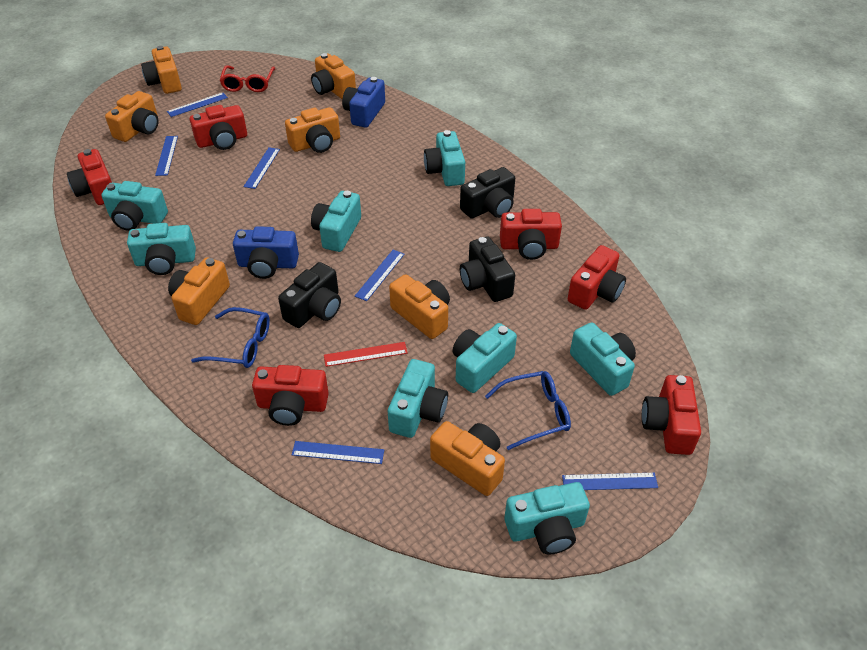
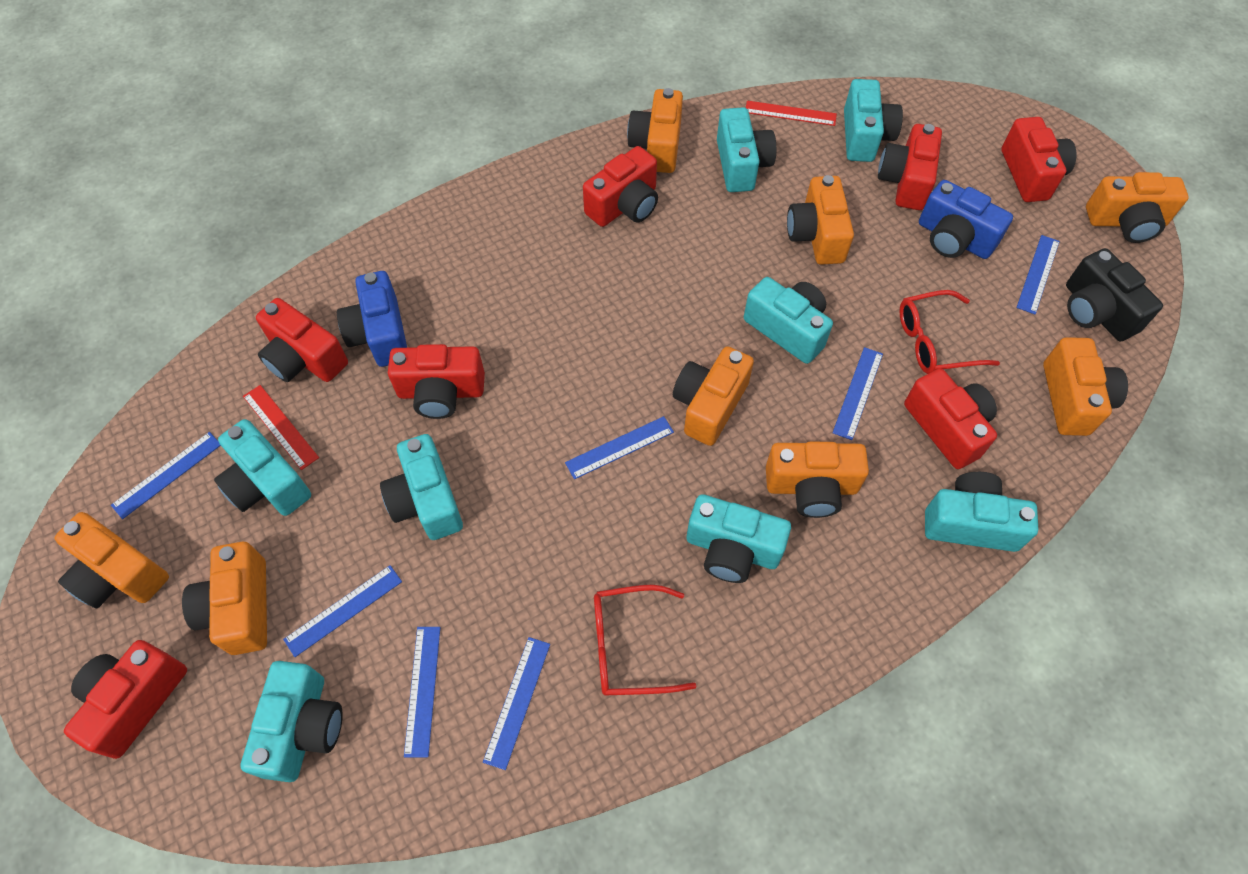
black camera: 3 -> 1
blue glasses: 2 -> 0
blue ruler: 6 -> 7
orange camera: 7 -> 8
red camera: 6 -> 7
red glasses: 1 -> 2
red ruler: 1 -> 2

